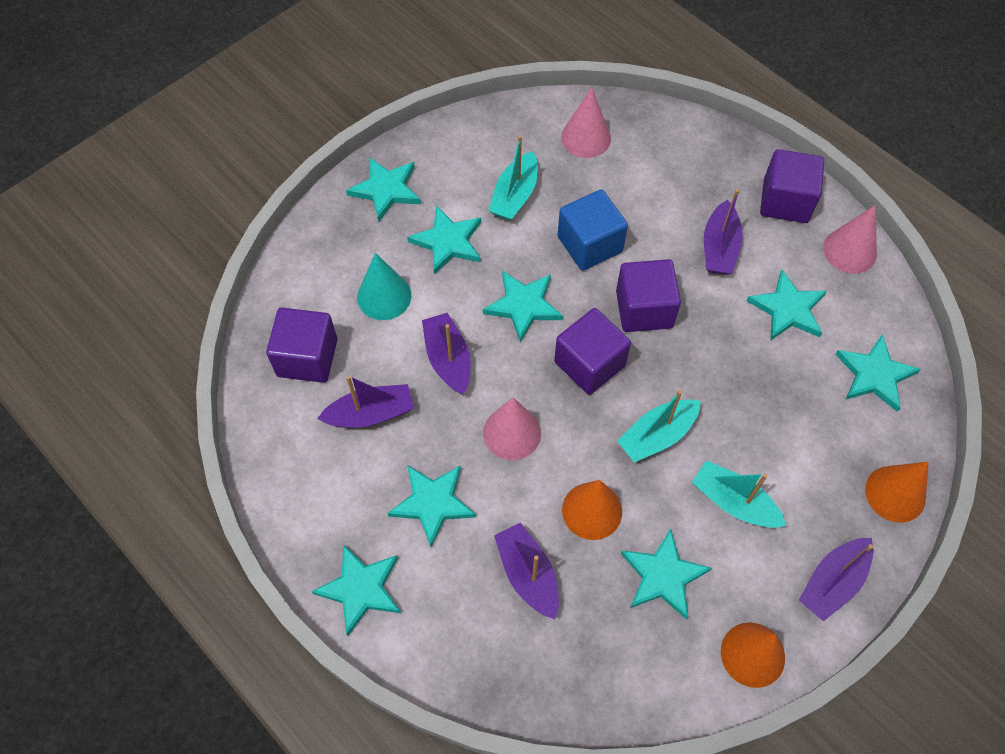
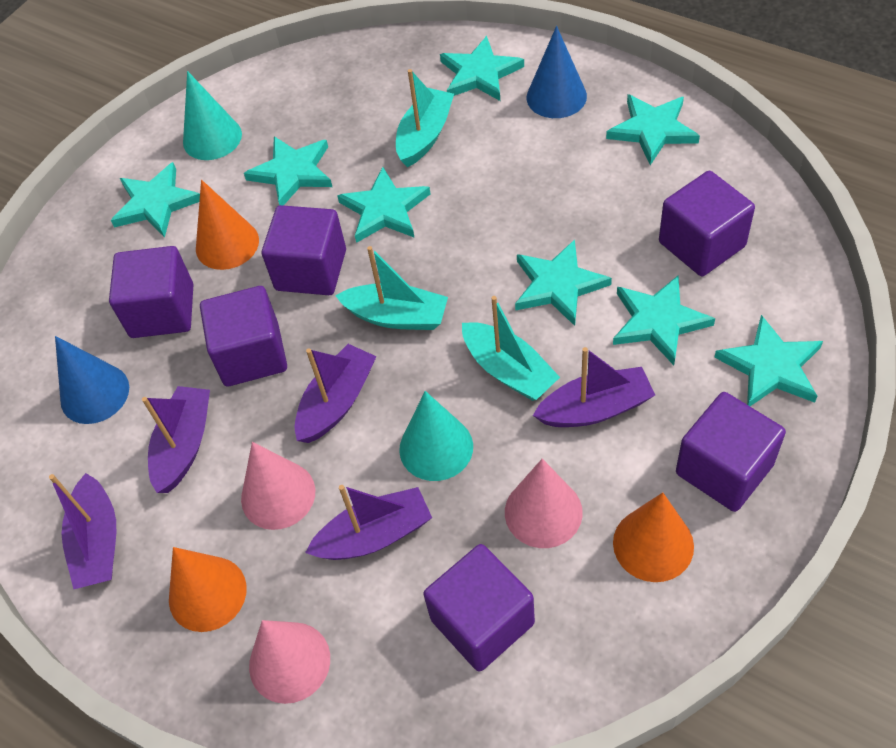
blue cone: 0 -> 2
blue cube: 1 -> 0
purple cube: 4 -> 6
turquoise cone: 1 -> 2

